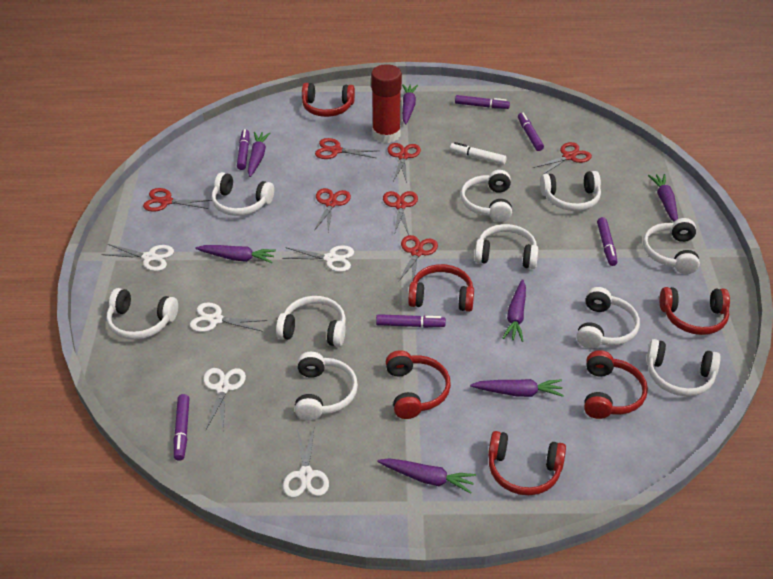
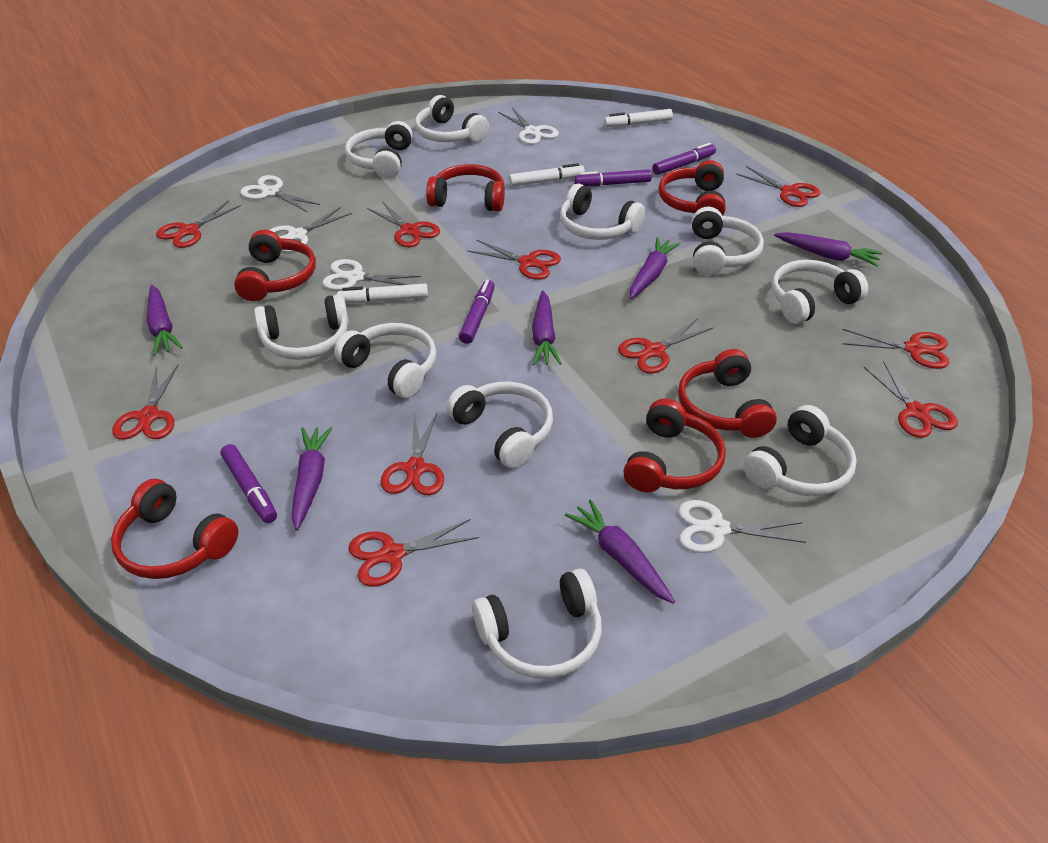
purple carrot: 7 -> 6
purple marker: 6 -> 4
red glue stick: 1 -> 0
red scissors: 7 -> 10
white marker: 1 -> 3

